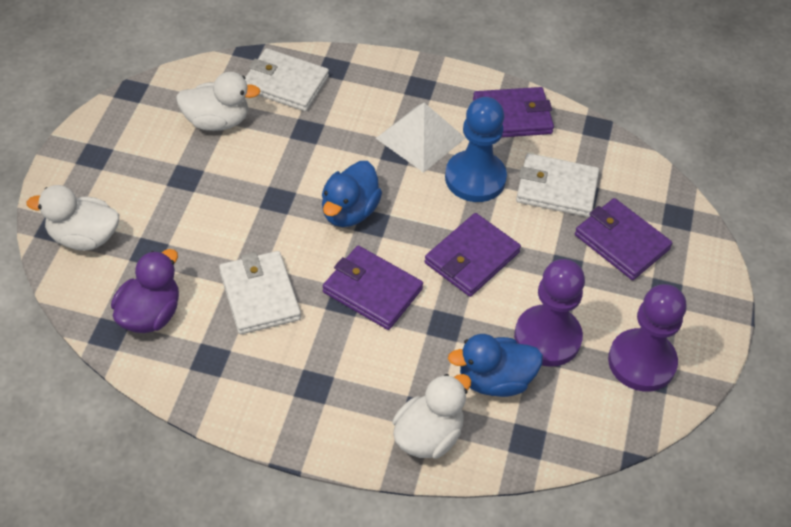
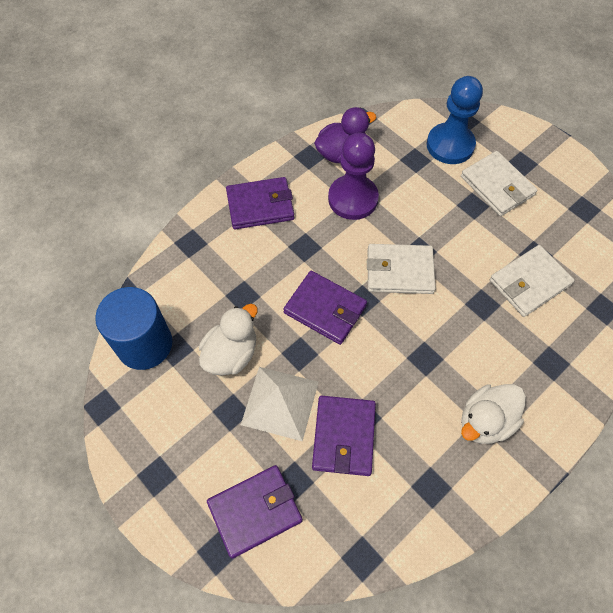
blue cylinder: 0 -> 1
blue duck: 2 -> 0
purple pawn: 2 -> 1
white duck: 3 -> 2

